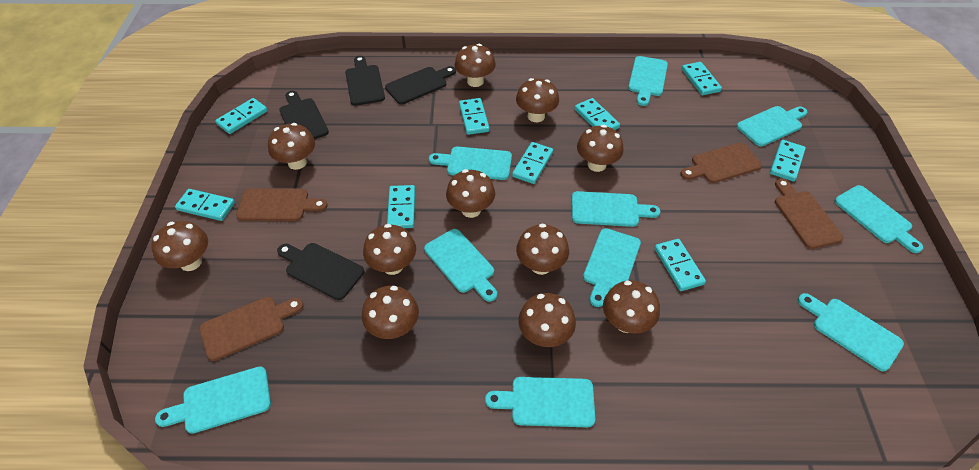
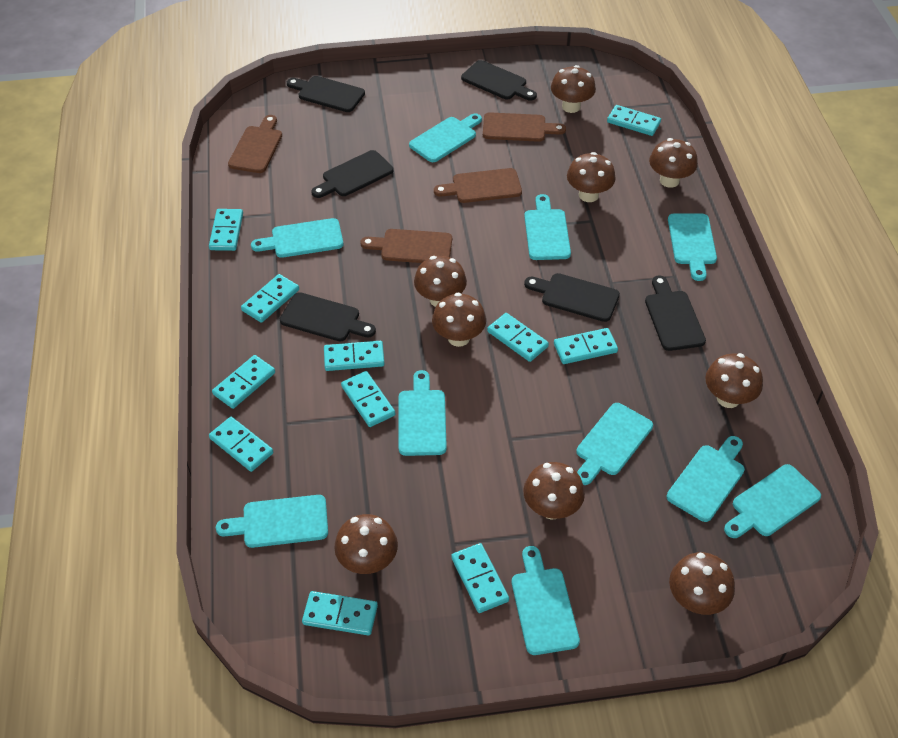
black cutting board: 4 -> 6
brown mushroom: 11 -> 9
turquoise domino: 9 -> 11

